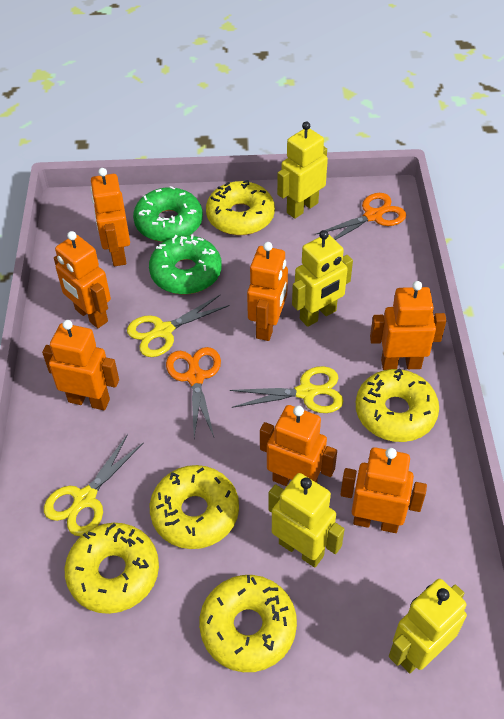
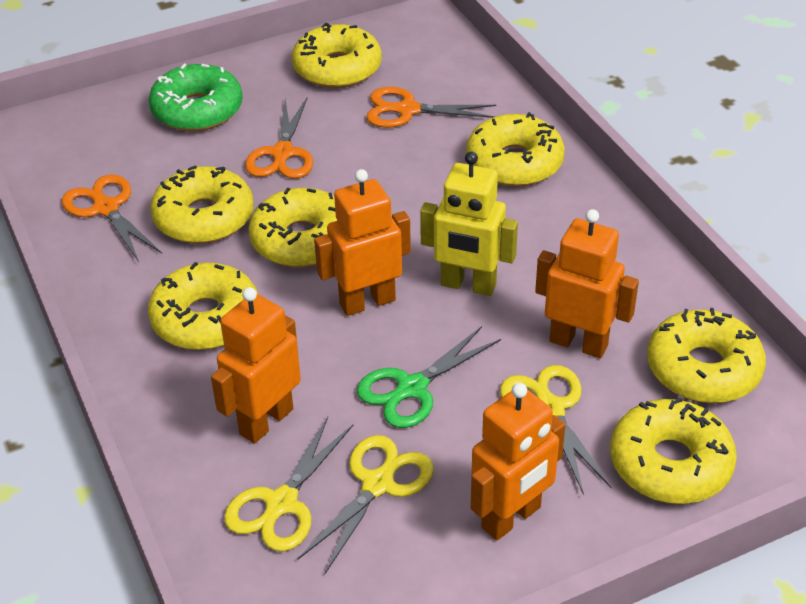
green donut: 2 -> 1
green scissors: 0 -> 1
orange robot: 7 -> 4
orange scissors: 2 -> 3
yellow donut: 5 -> 7
yellow robot: 4 -> 1

